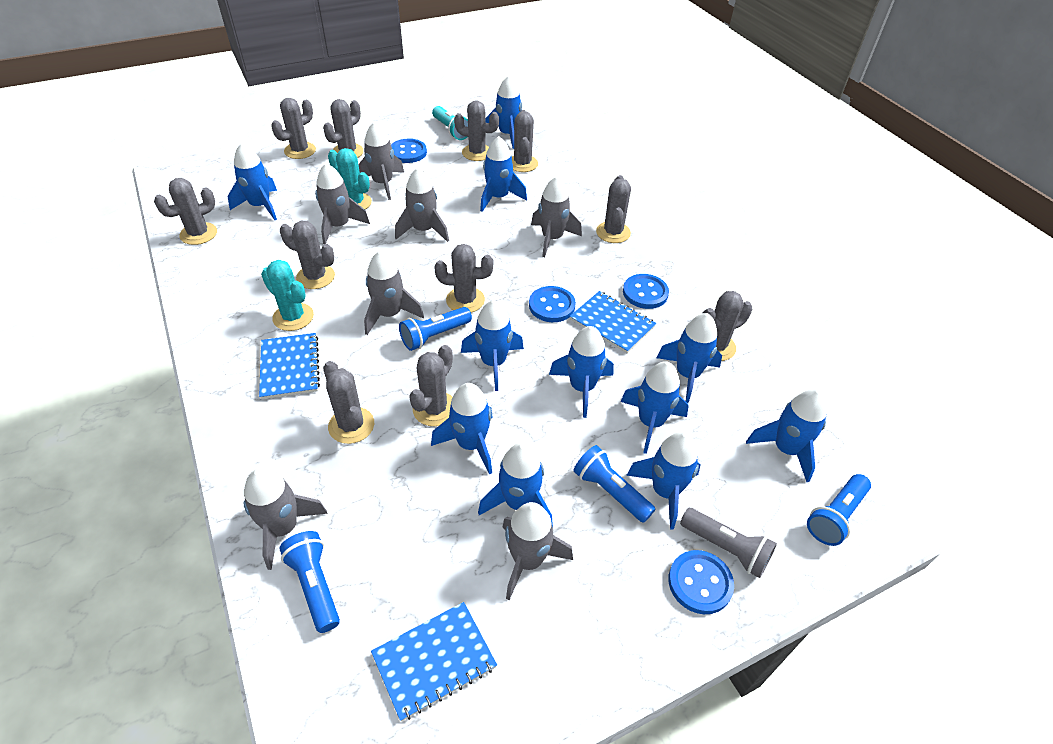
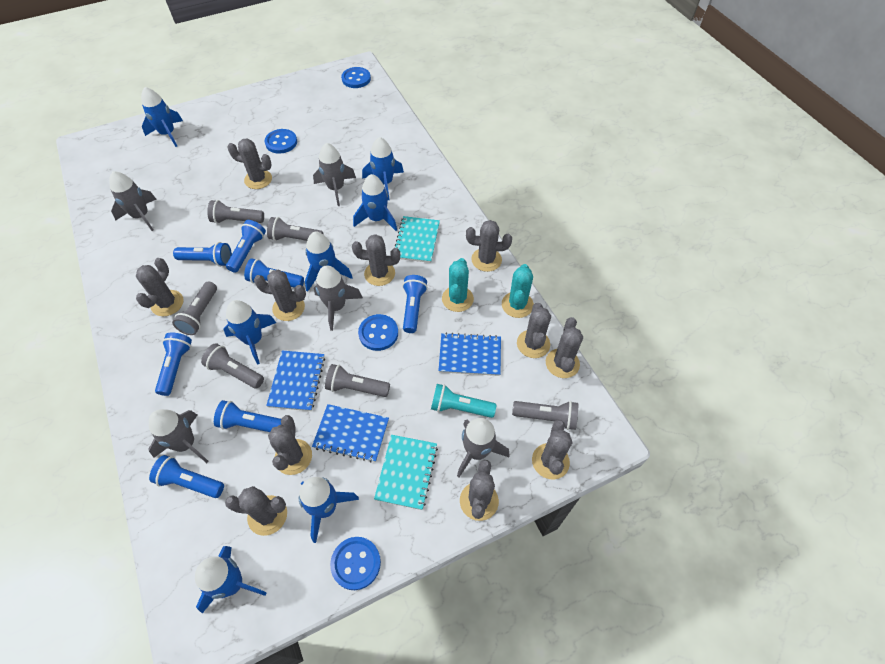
blue flashlight: 4 -> 7
blue rocket: 11 -> 7
grey flashlight: 1 -> 6
grey rocket: 7 -> 5
turquoise notebook: 0 -> 2

